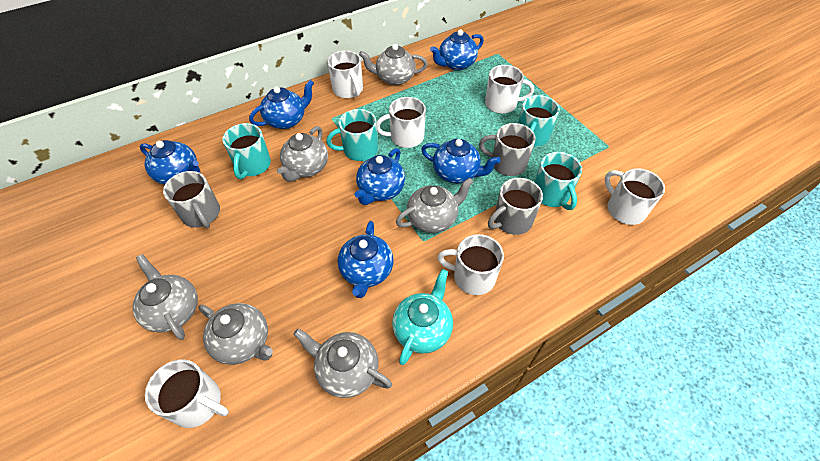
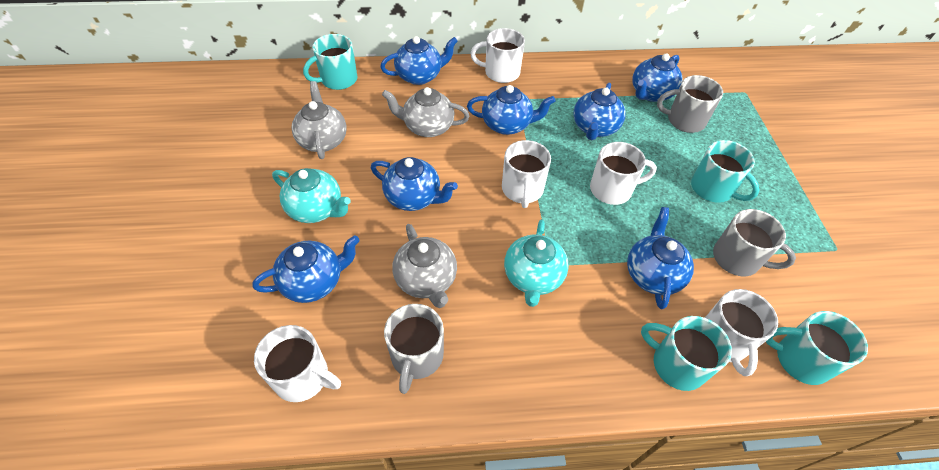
blue teapot: 6 -> 7
grey teapot: 6 -> 3
turquoise teapot: 1 -> 2
white mug: 6 -> 5

